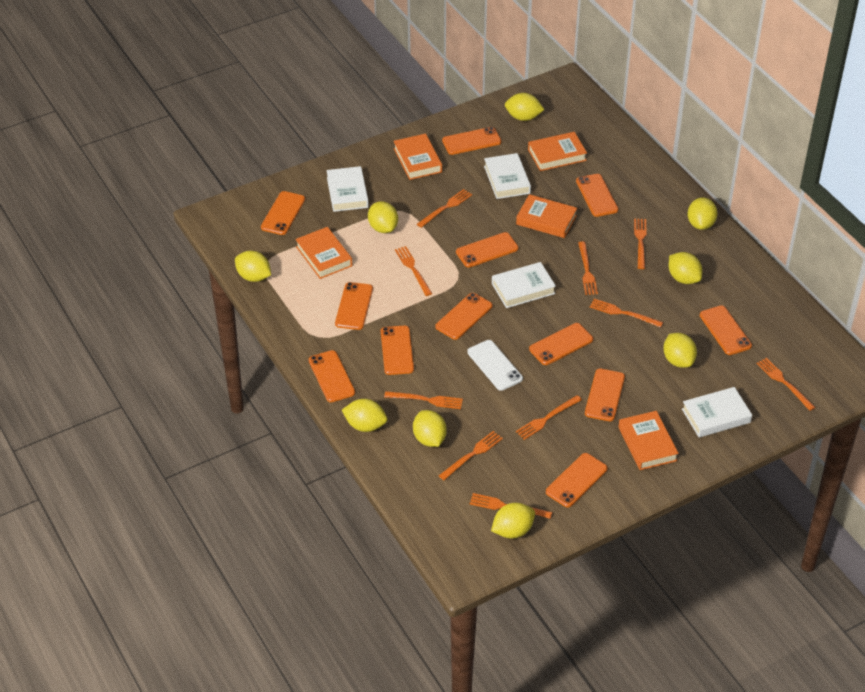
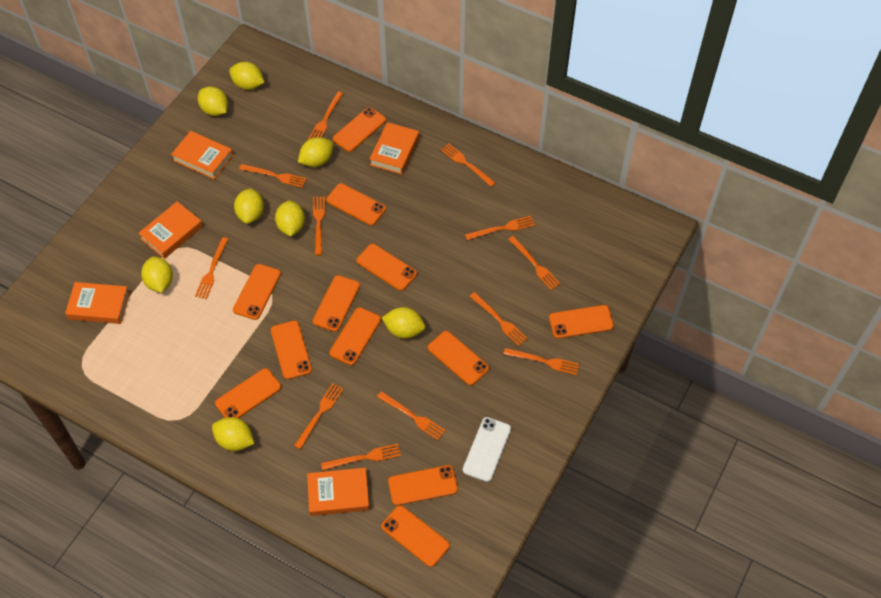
orange fork: 10 -> 12
white book: 4 -> 0
yellow lemon: 9 -> 8

